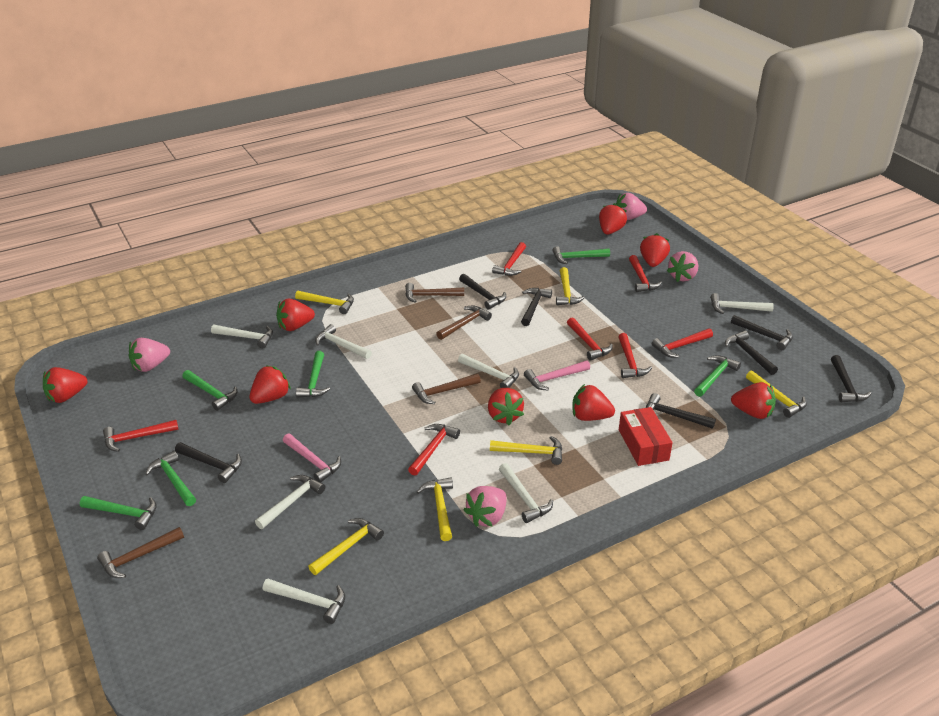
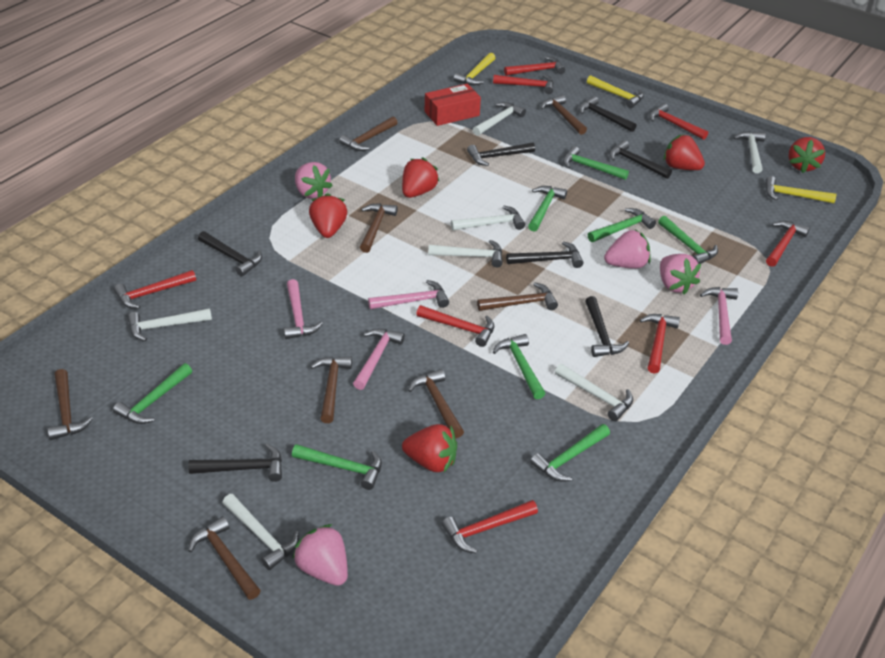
brown hammer: 4 -> 8
green hammer: 6 -> 8
pink hammer: 2 -> 4
red hammer: 7 -> 8
red strawberry: 8 -> 5
yellow hammer: 6 -> 3

